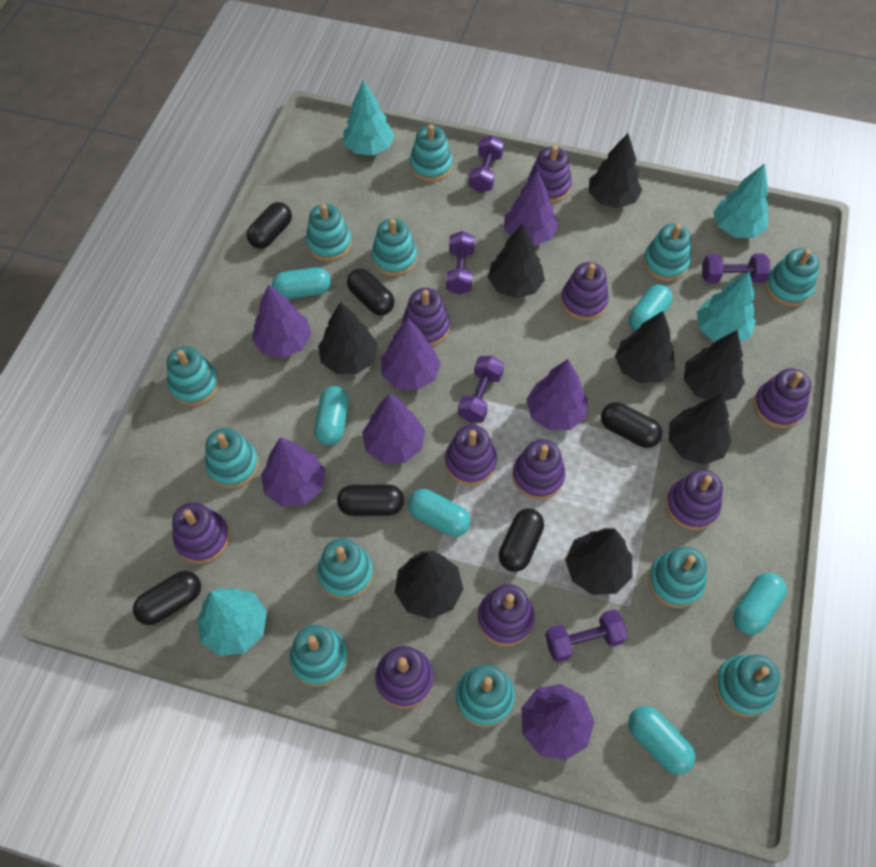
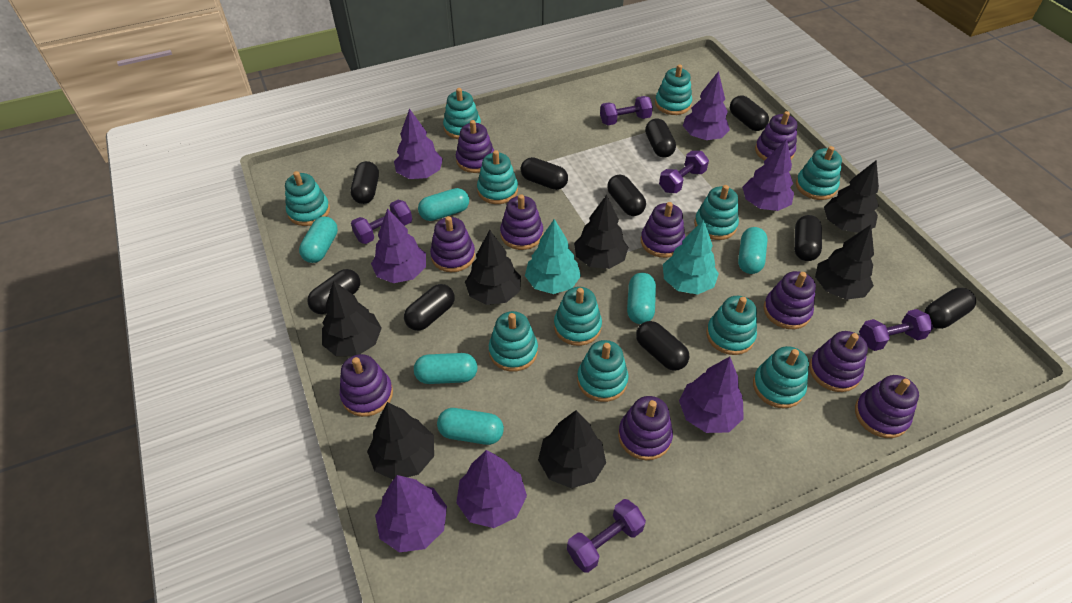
black capsule: 6 -> 10
black tree: 8 -> 7
turquoise stacking toy: 12 -> 11
turquoise tree: 4 -> 2

